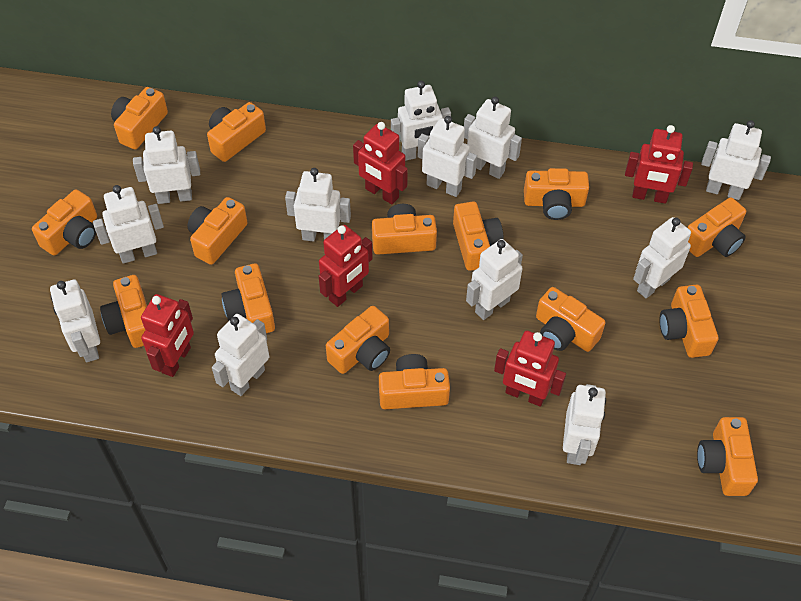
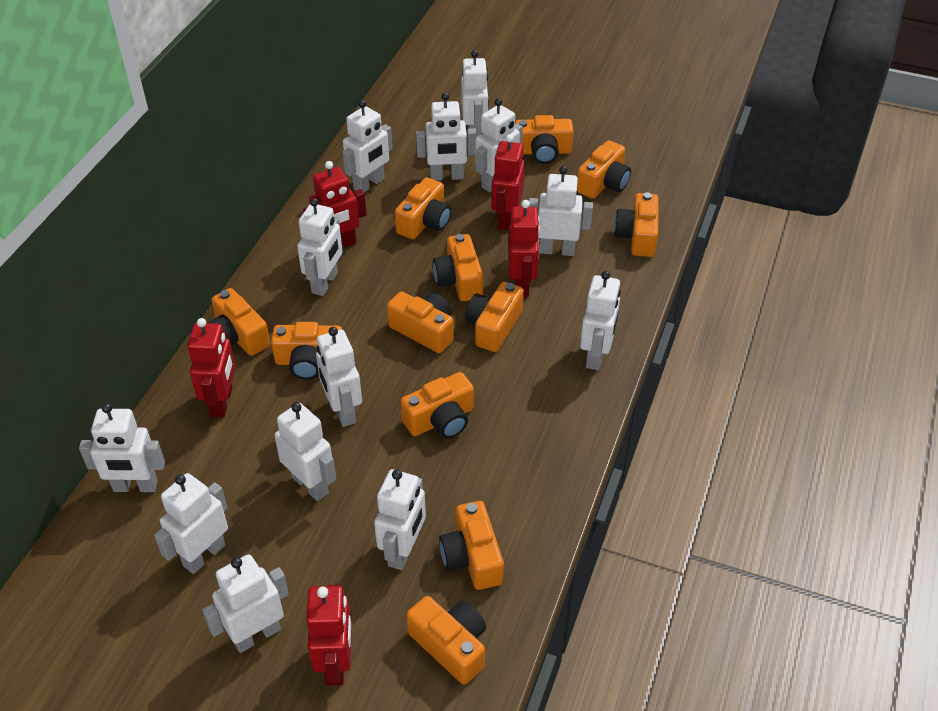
orange camera: 15 -> 12
white robot: 12 -> 13

